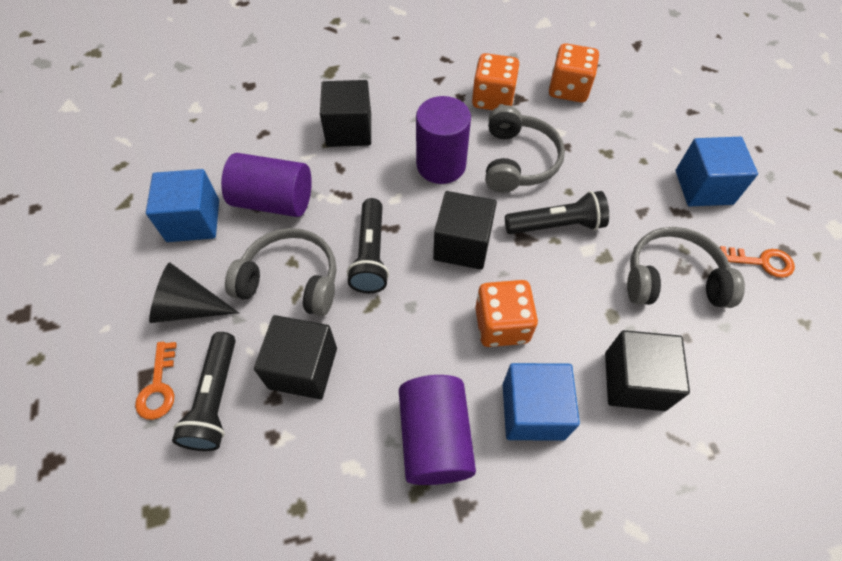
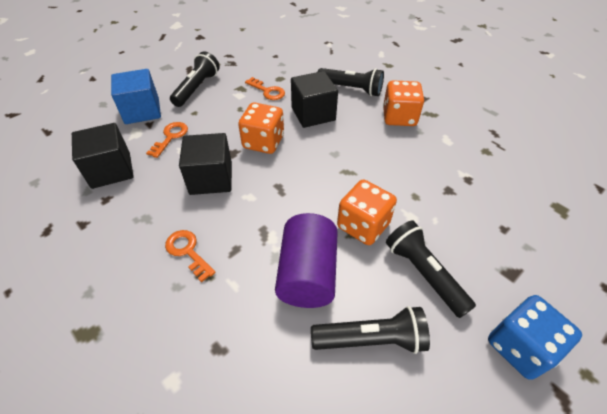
black cone: 1 -> 0
black cube: 4 -> 3
black flashlight: 3 -> 4
blue cube: 3 -> 1
blue dice: 0 -> 1
grey headphones: 3 -> 0
orange key: 2 -> 3
purple cylinder: 3 -> 1

